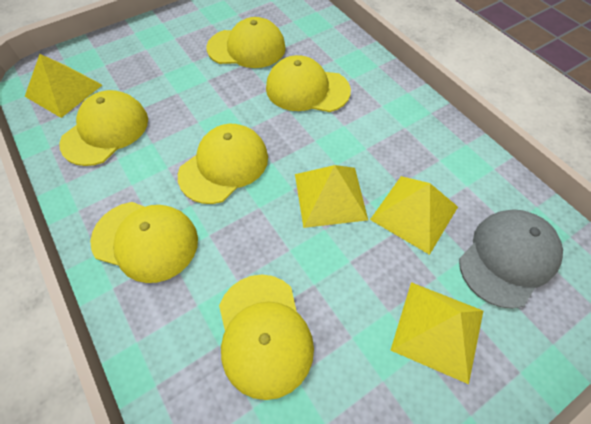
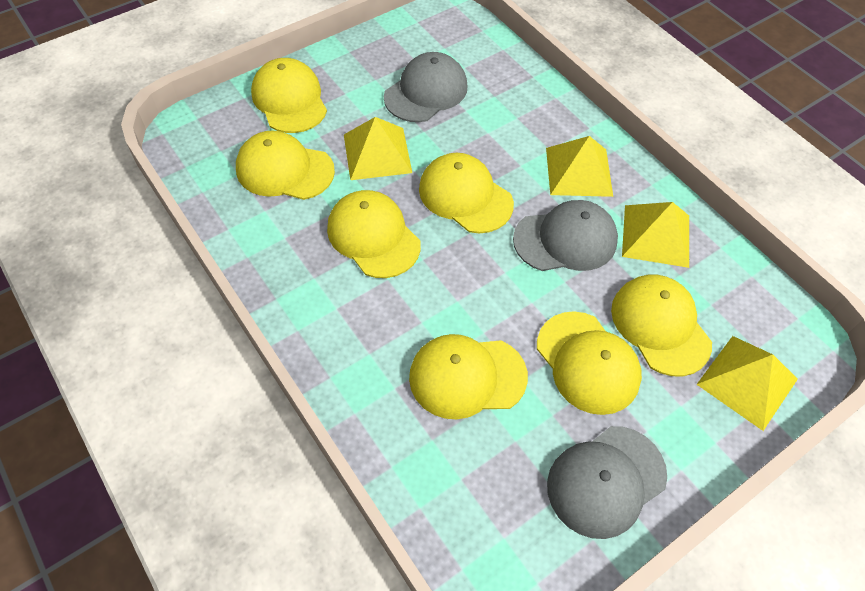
grey cap: 1 -> 3
yellow cap: 6 -> 7

